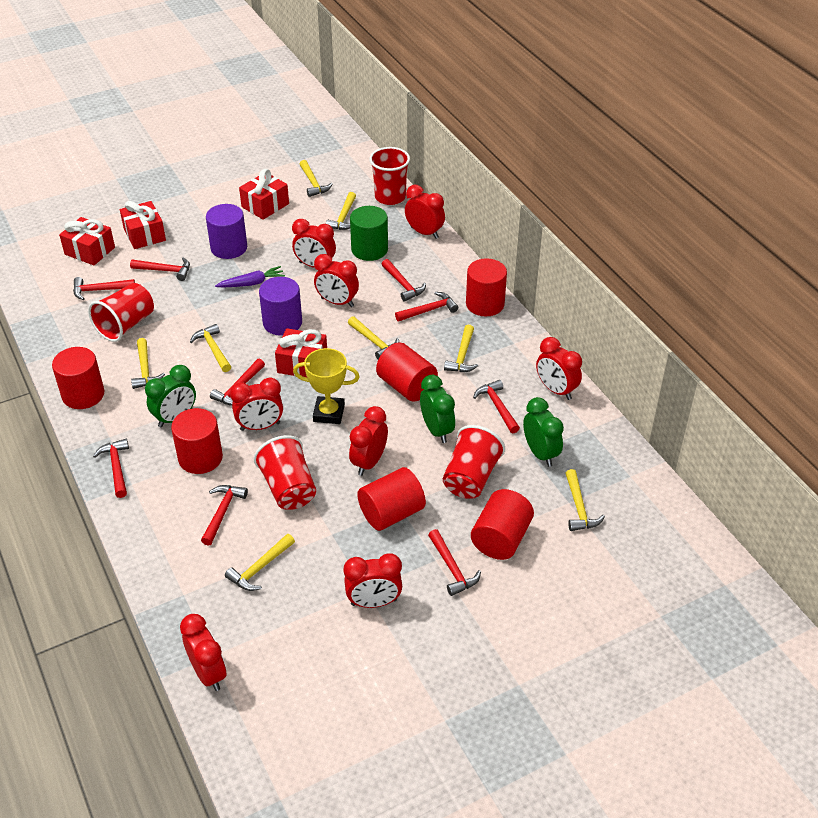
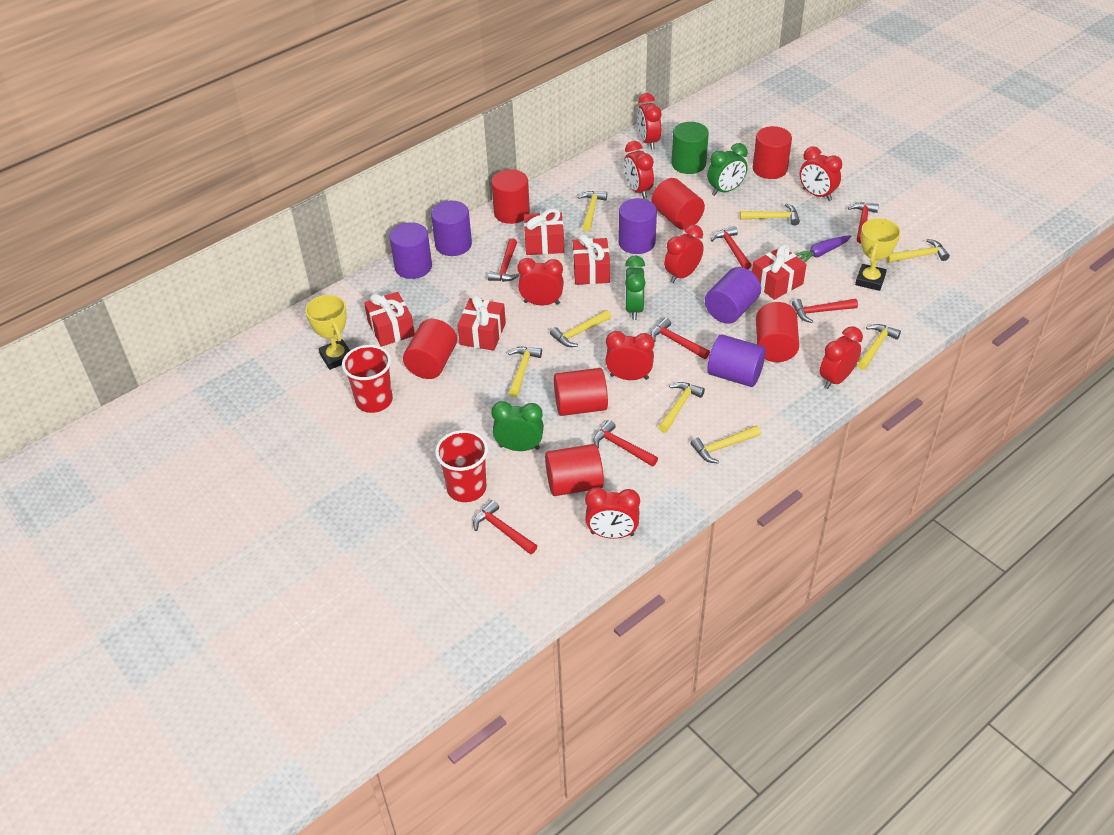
purple cylinder: 2 -> 5
red cup: 4 -> 2
red cylinder: 6 -> 7
red gift: 4 -> 5
red hammer: 9 -> 7
yellow trophy: 1 -> 2

